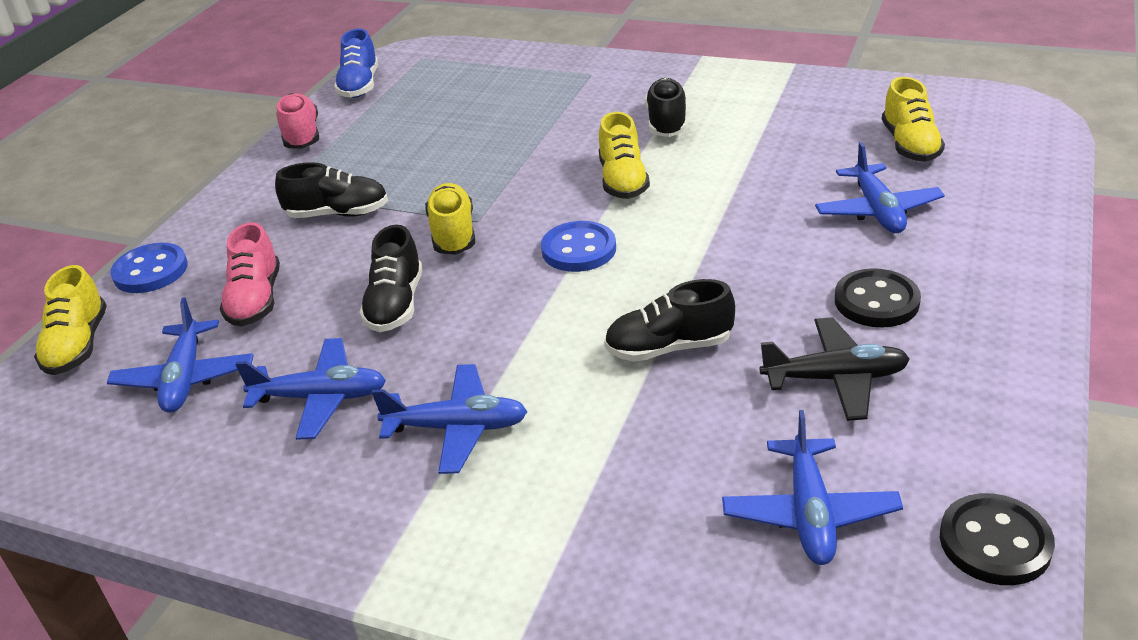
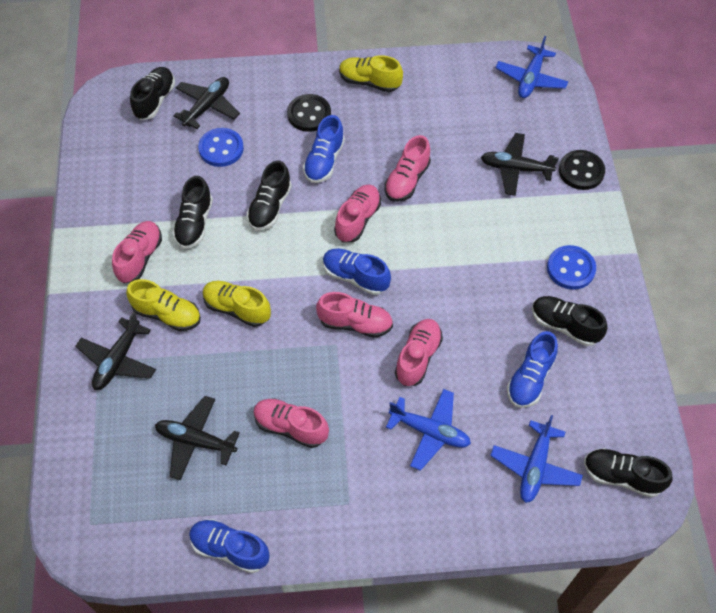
black plane: 1 -> 4
black shoe: 4 -> 5
blue plane: 5 -> 3
blue shoe: 1 -> 4
pink shoe: 2 -> 6
yellow shoe: 4 -> 3

